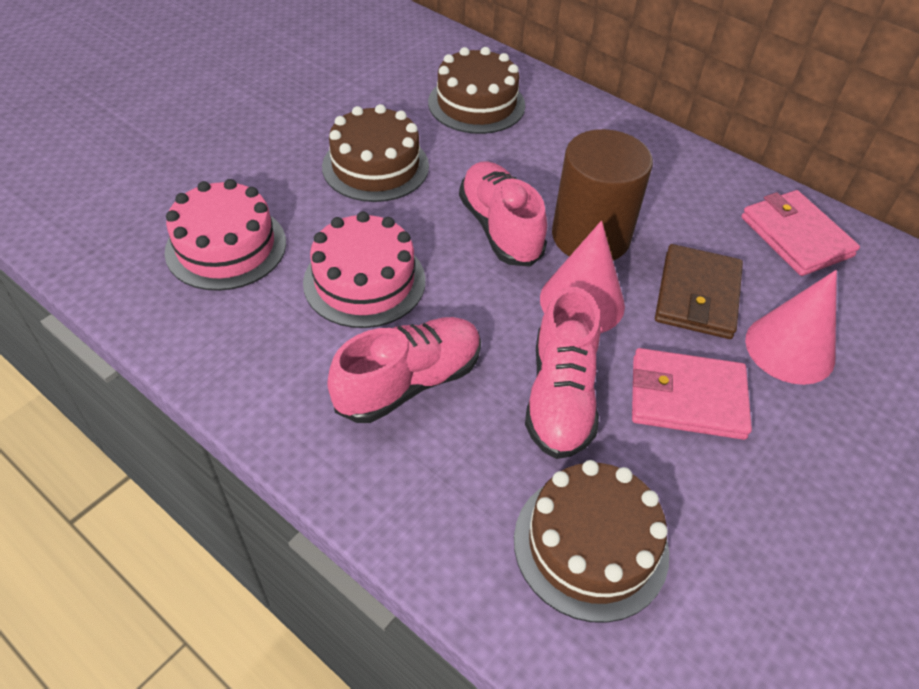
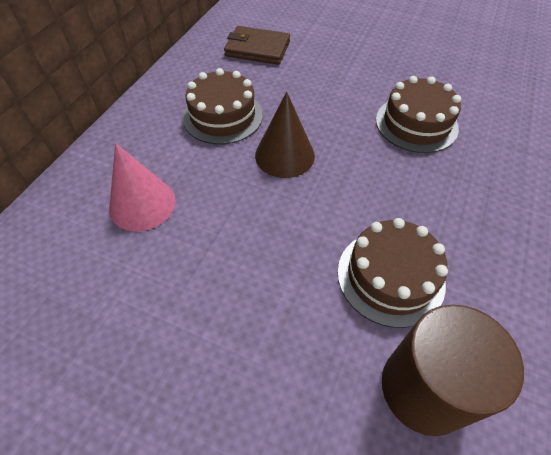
brown cone: 0 -> 1
pink cake: 2 -> 0
pink cone: 2 -> 1
pink shoe: 3 -> 0
pink wallet: 2 -> 0

